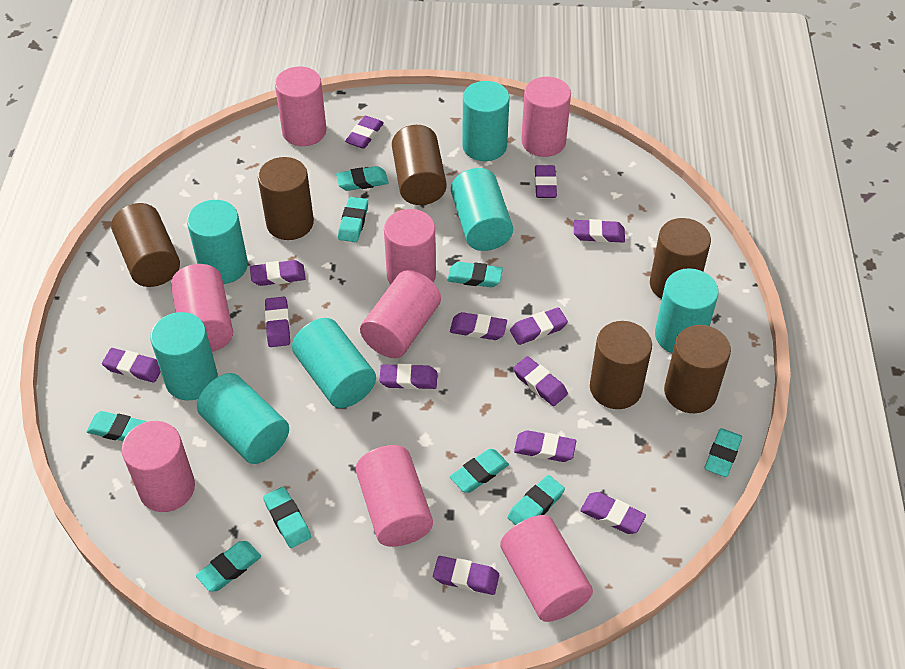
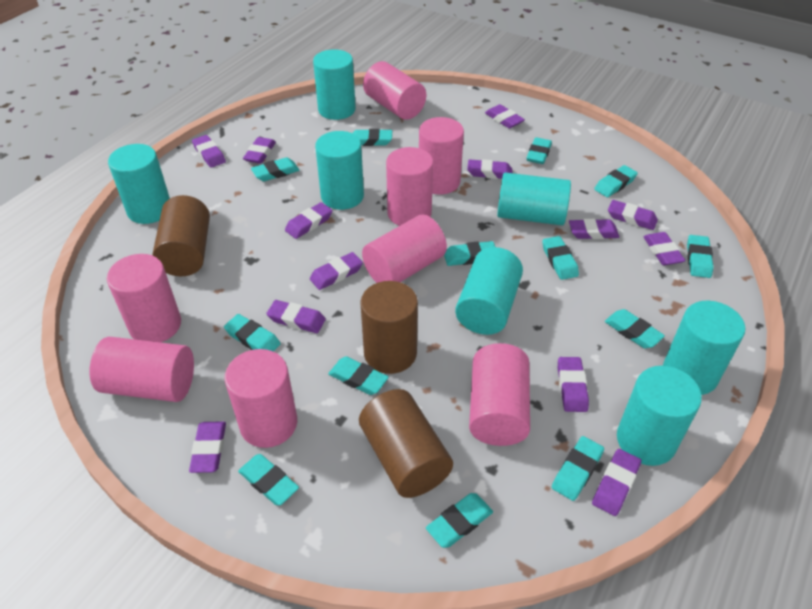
brown cylinder: 6 -> 3
turquoise eraser: 9 -> 13

